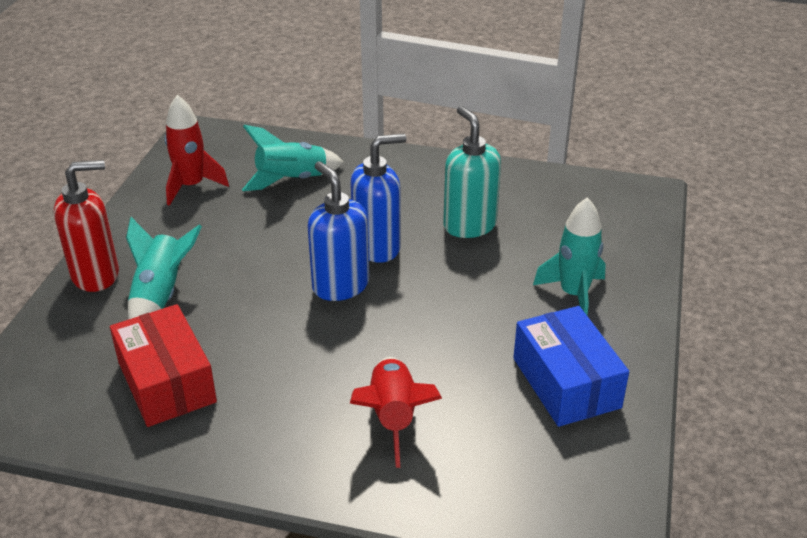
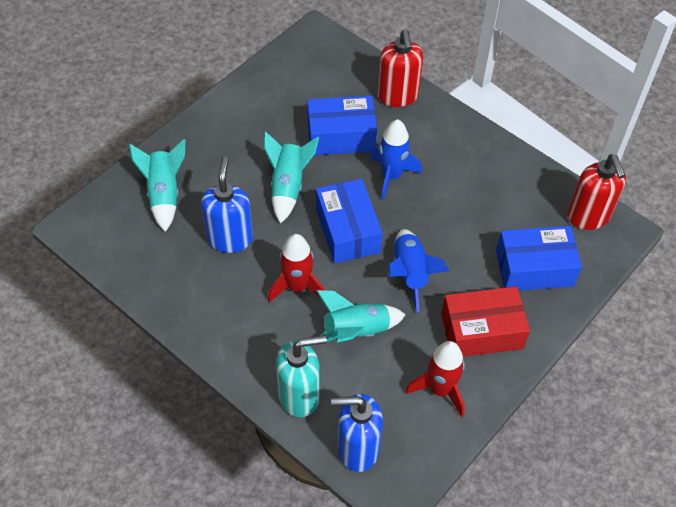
blue box: 1 -> 3
blue rocket: 0 -> 2
red soap dispenser: 1 -> 2

